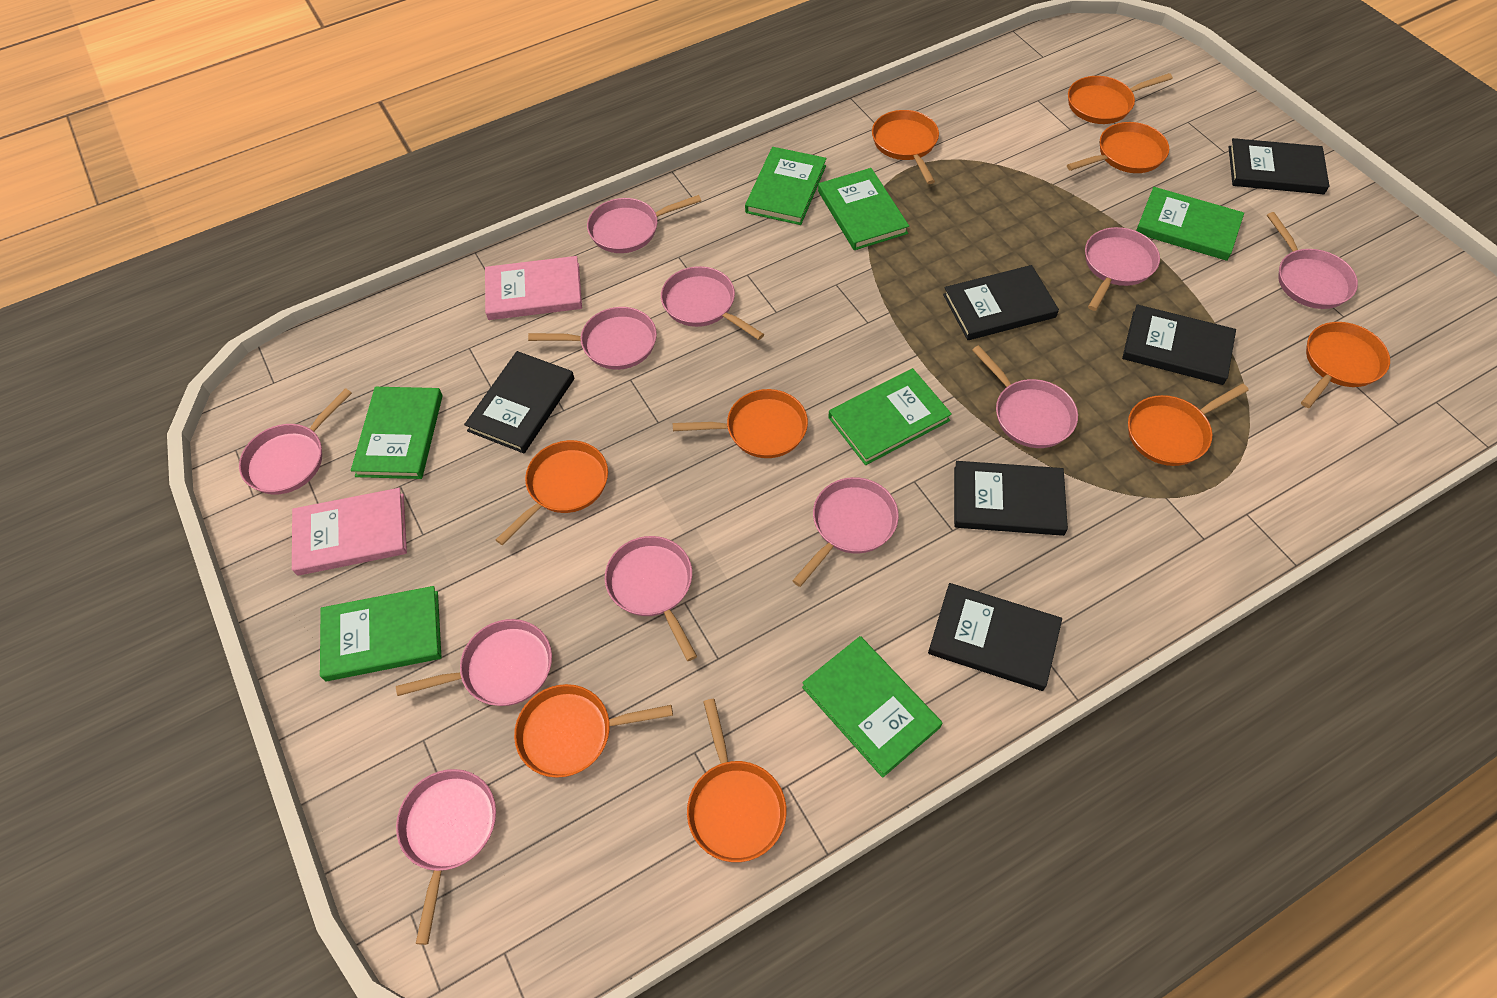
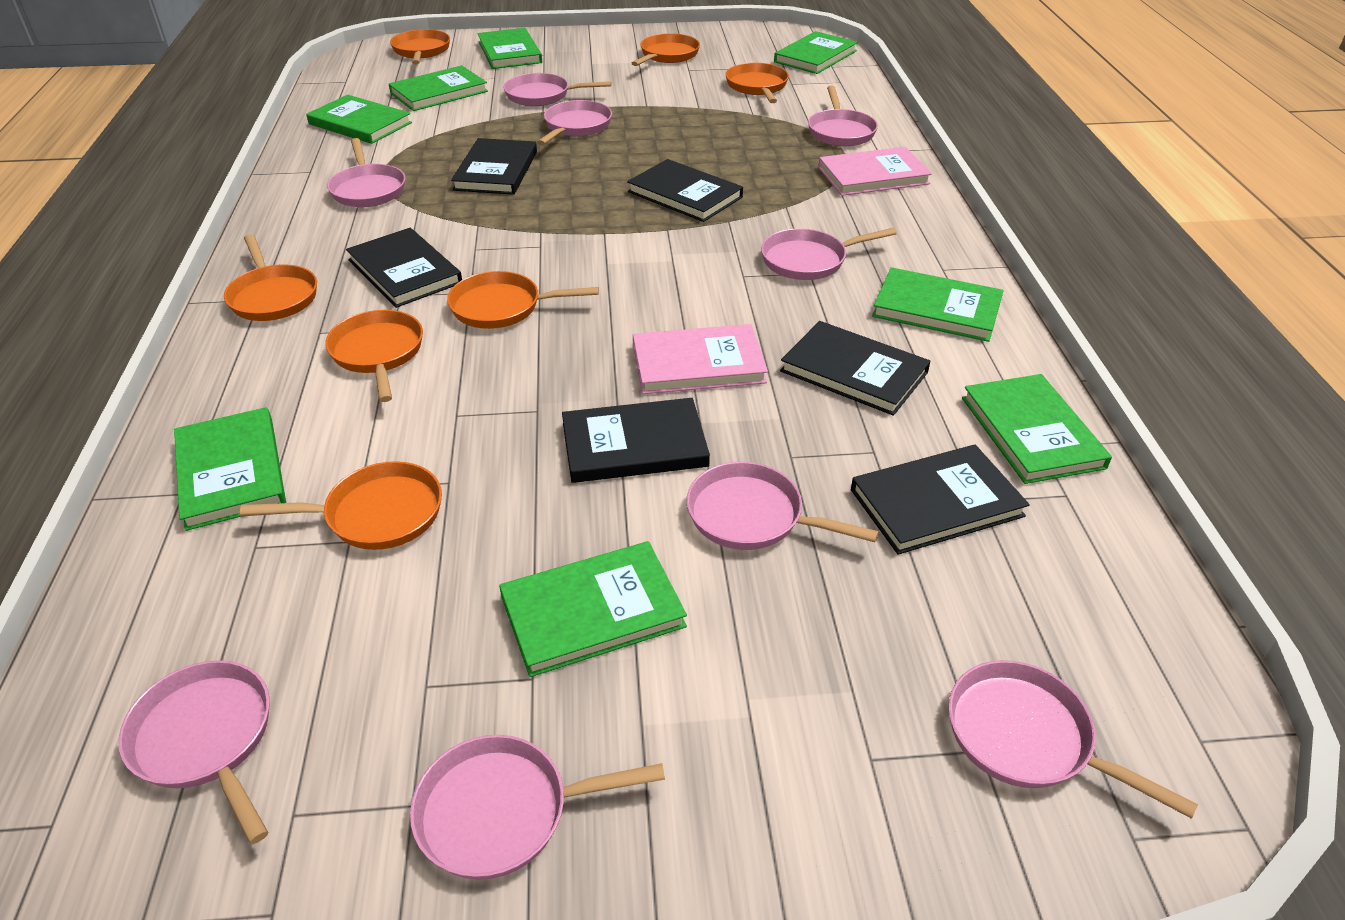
green book: 7 -> 8
orange pan: 9 -> 7
pink pan: 11 -> 9

